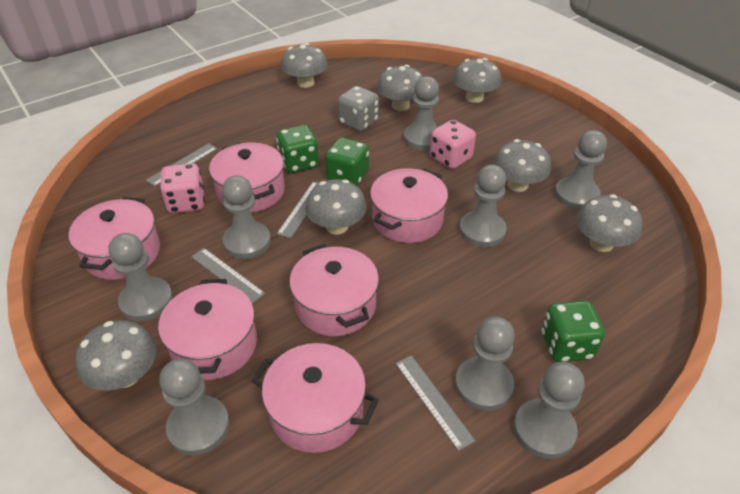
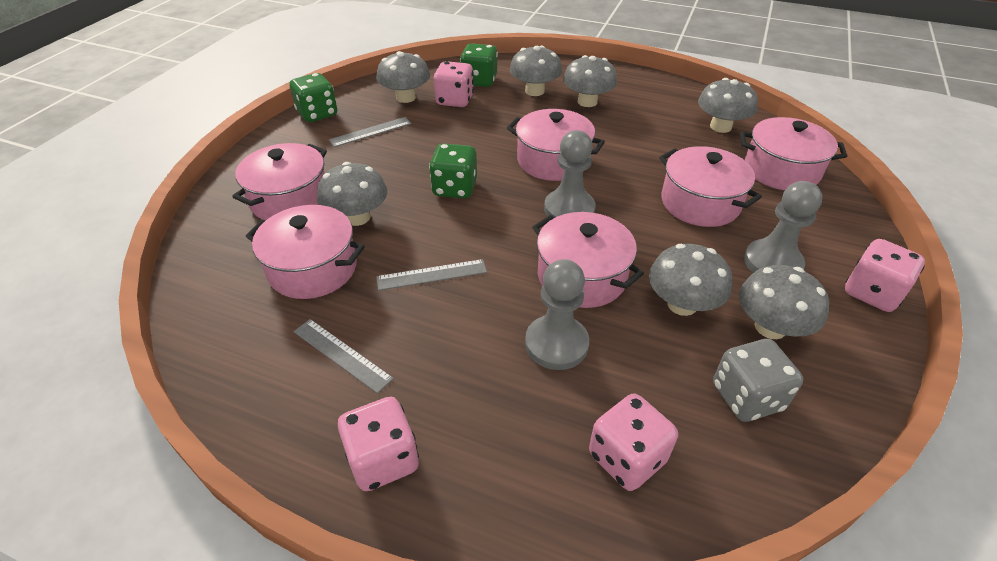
grey pawn: 8 -> 3
grey ruler: 4 -> 3
pink dice: 2 -> 4

